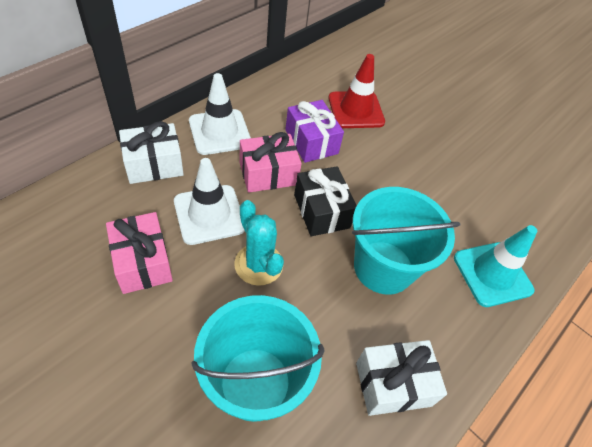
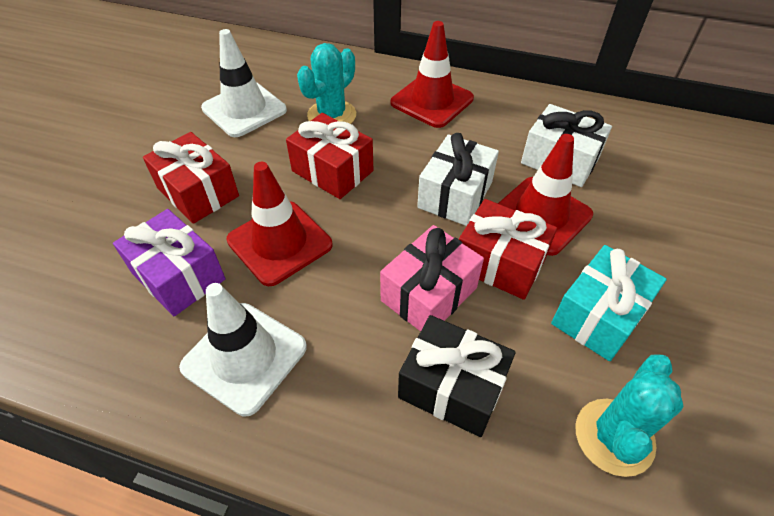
pink gift: 2 -> 1
red gift: 0 -> 3
red traffic cone: 1 -> 3
turquoise bucket: 2 -> 0
turquoise cactus: 1 -> 2
turquoise gift: 0 -> 1
turquoise traffic cone: 1 -> 0

